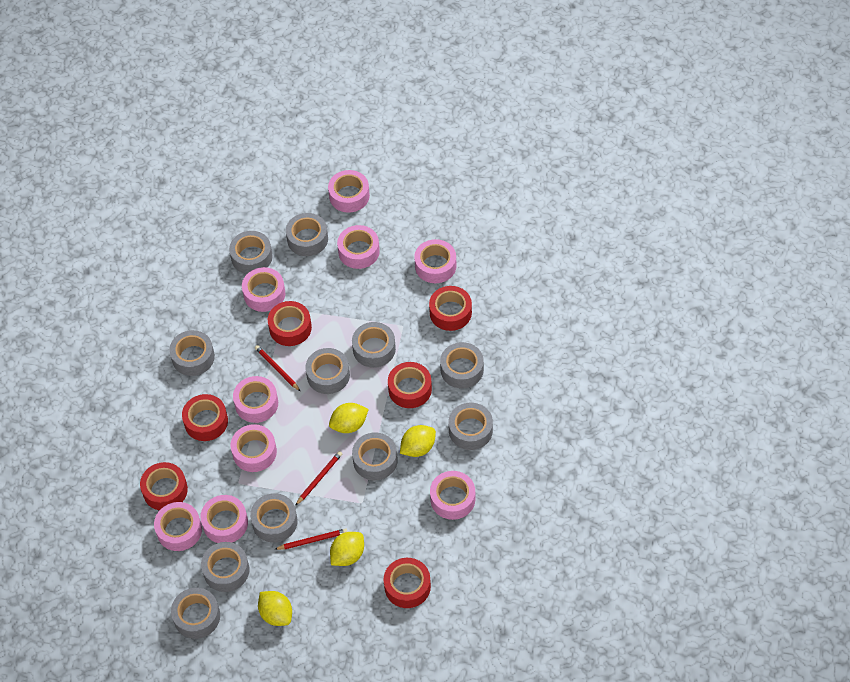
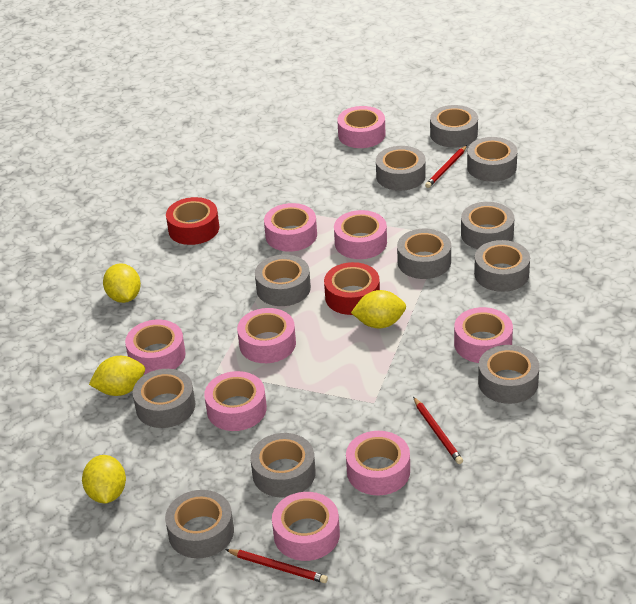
red tape: 6 -> 2

